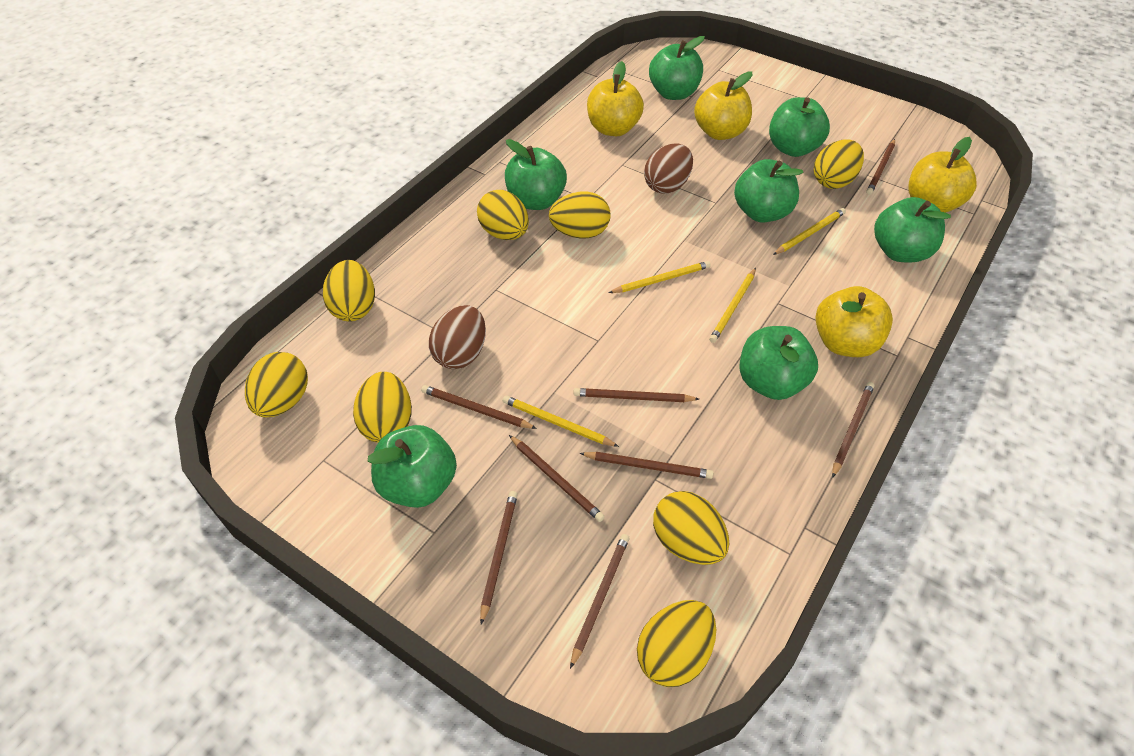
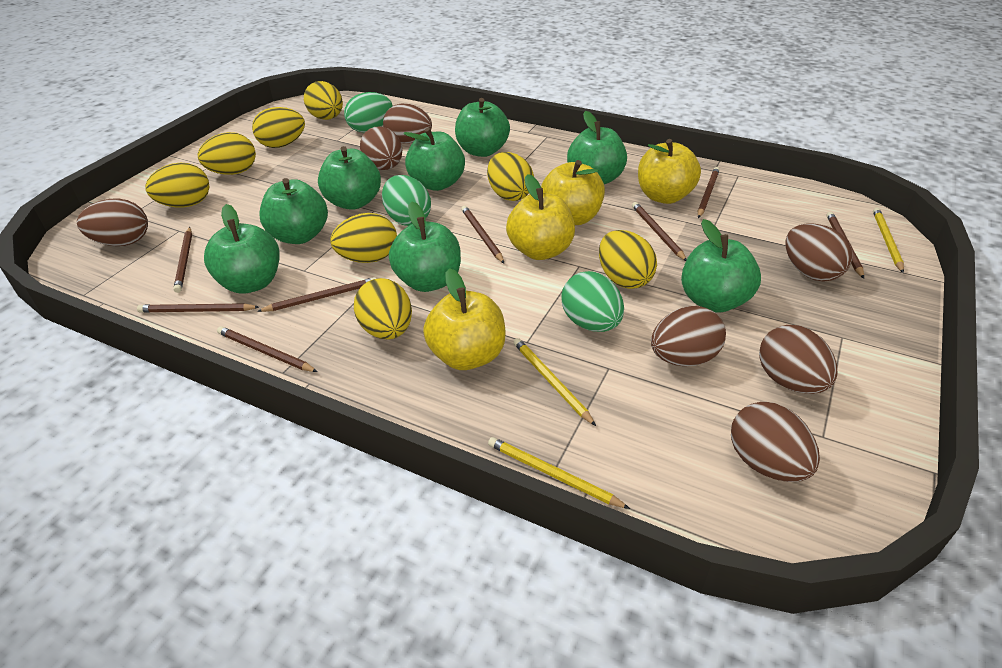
brown egg: 2 -> 7
green apple: 7 -> 8
green egg: 0 -> 3
yellow pencil: 4 -> 3

